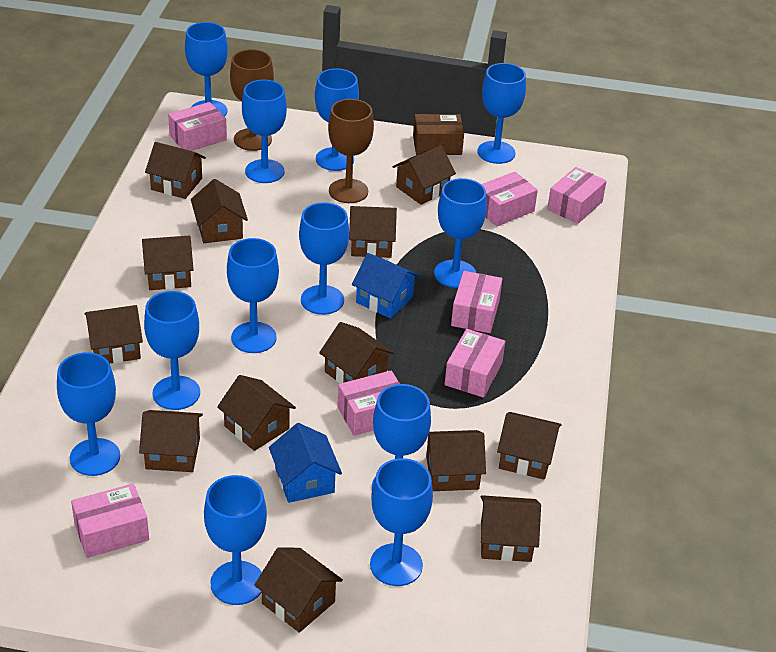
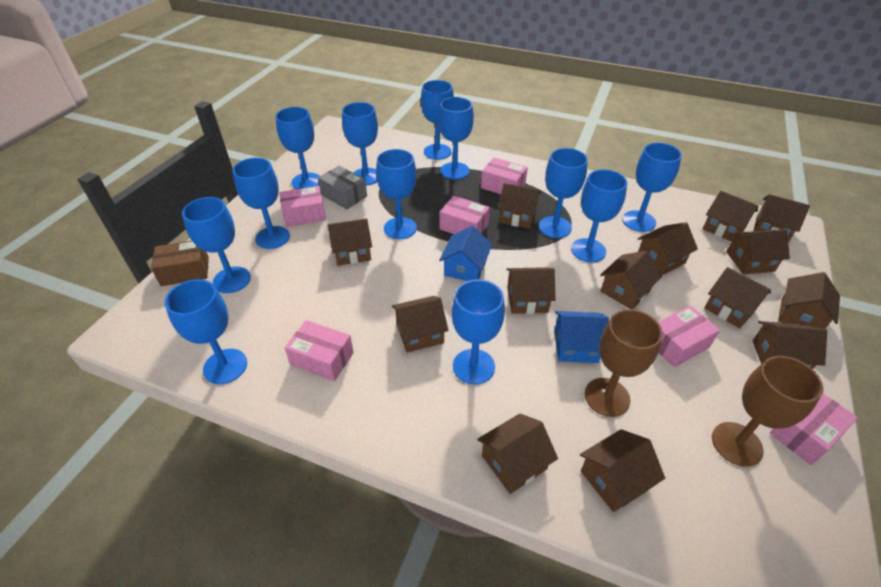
brown house: 13 -> 14
grey box: 0 -> 1
pink box: 7 -> 6

